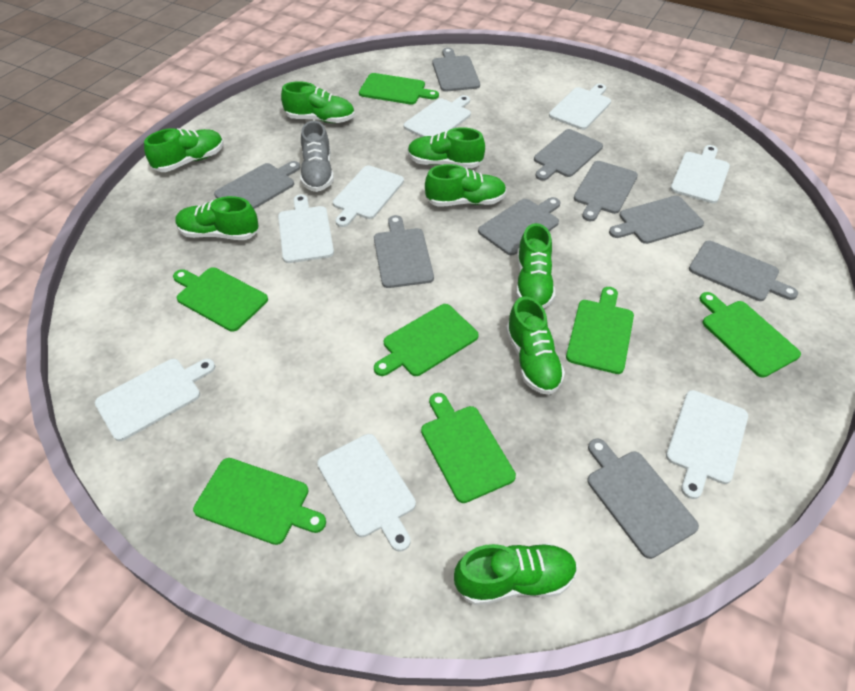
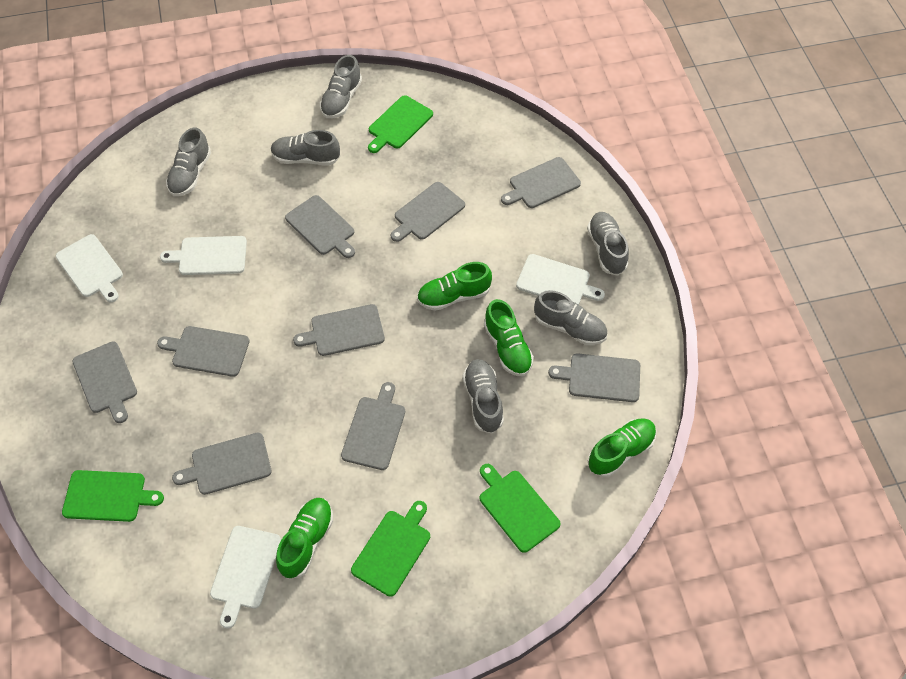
green cutting board: 7 -> 4
green shoe: 8 -> 4
grey shoe: 1 -> 6
white cutting board: 8 -> 4

